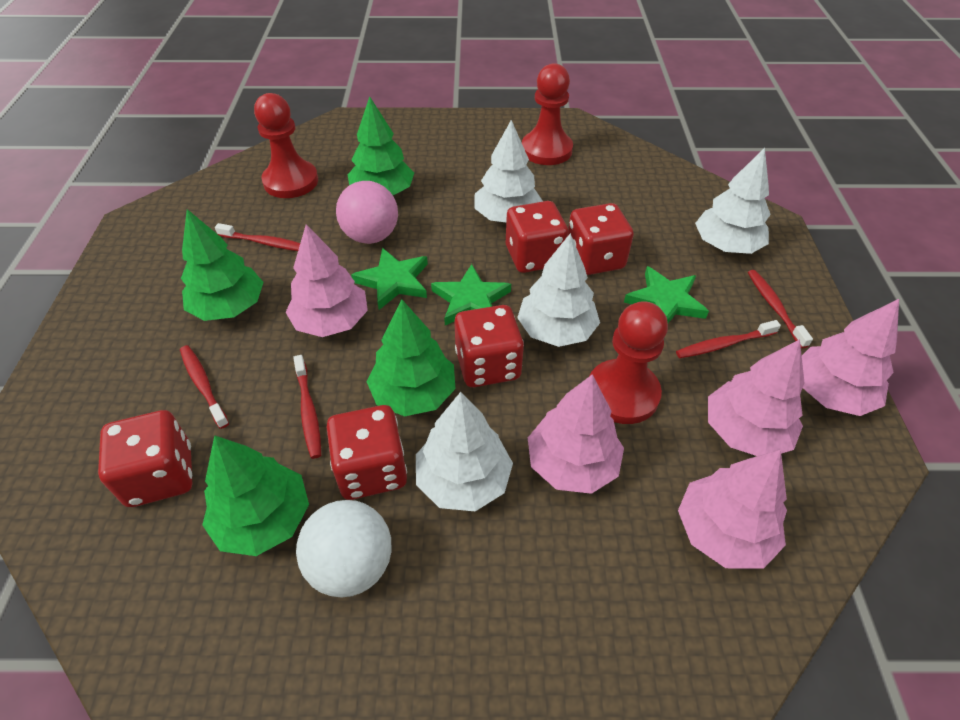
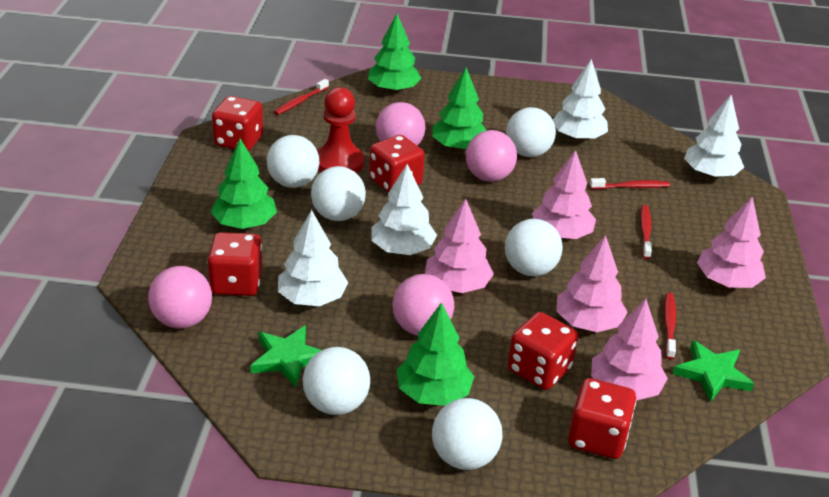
green star: 3 -> 2
pink ball: 1 -> 4
red pawn: 3 -> 1
red toothbrush: 5 -> 4
white ball: 1 -> 6

